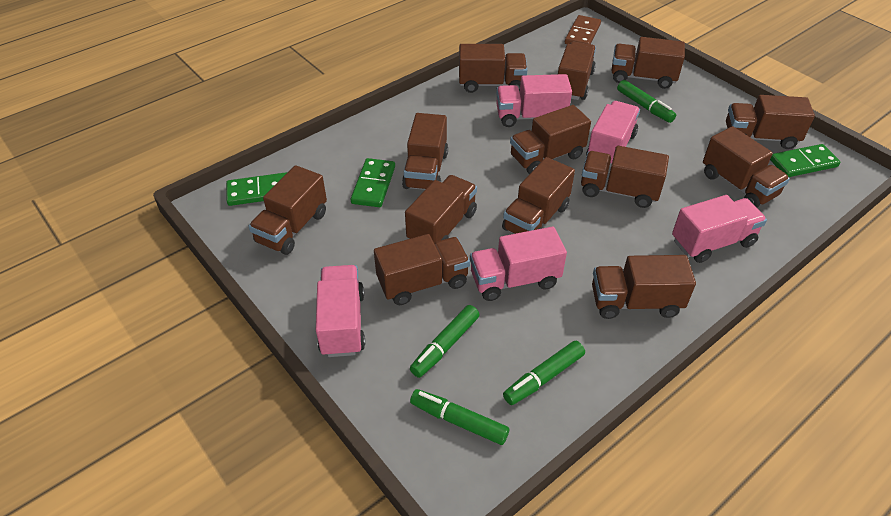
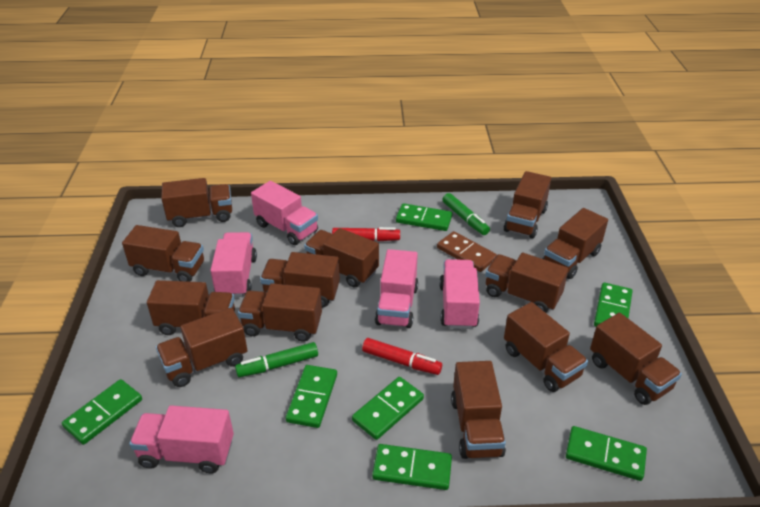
green domino: 3 -> 7
green marker: 4 -> 2
red marker: 0 -> 2

